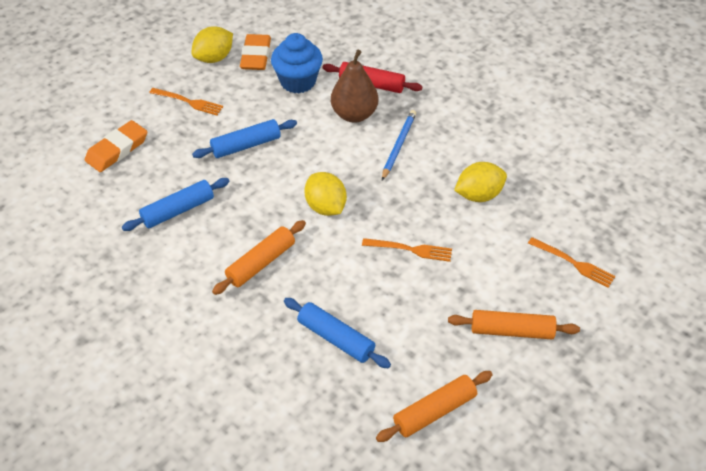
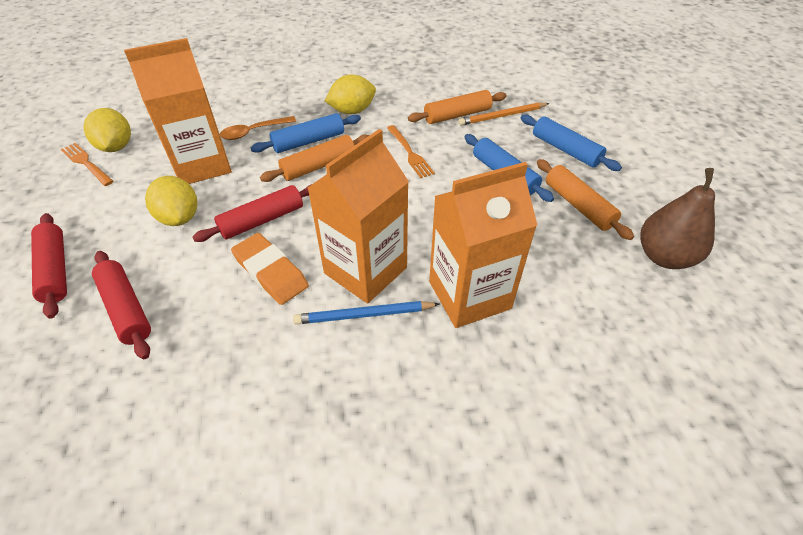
blue cupcake: 1 -> 0
orange carton: 0 -> 3
orange eraser: 2 -> 1
orange fork: 3 -> 2
orange pencil: 0 -> 1
orange spoon: 0 -> 1
red rolling pin: 1 -> 3

